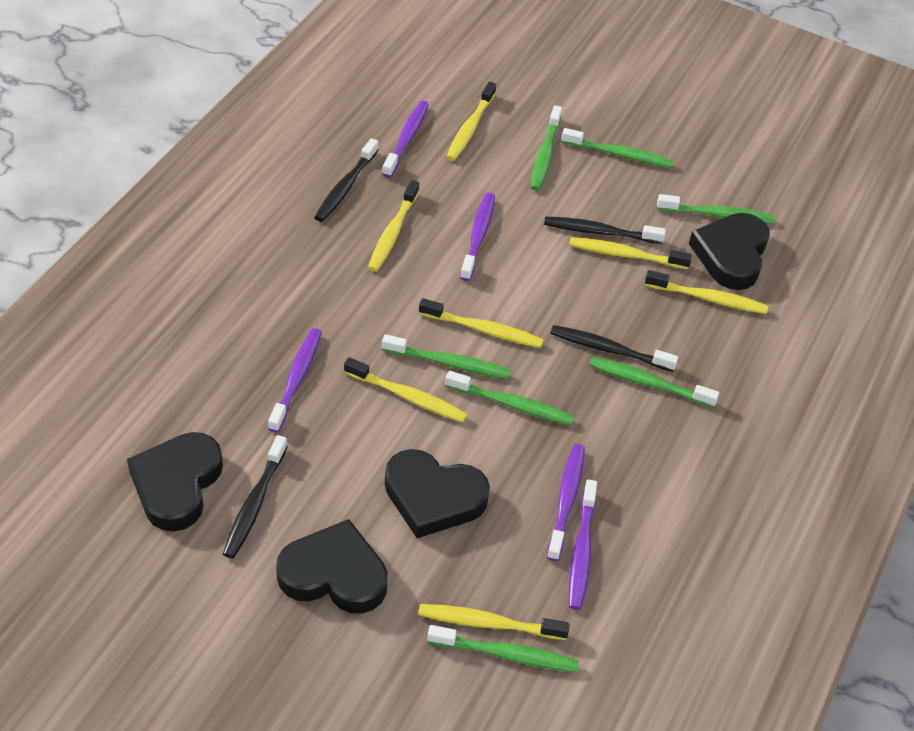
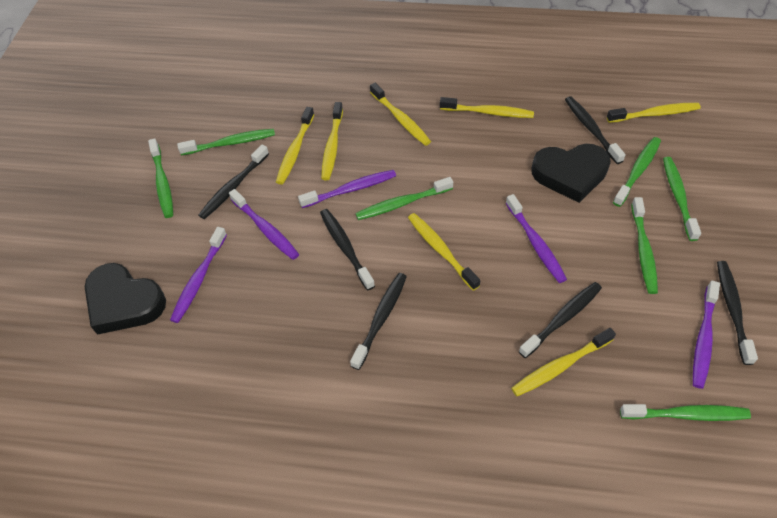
black heart: 4 -> 2
black toothbrush: 4 -> 6

